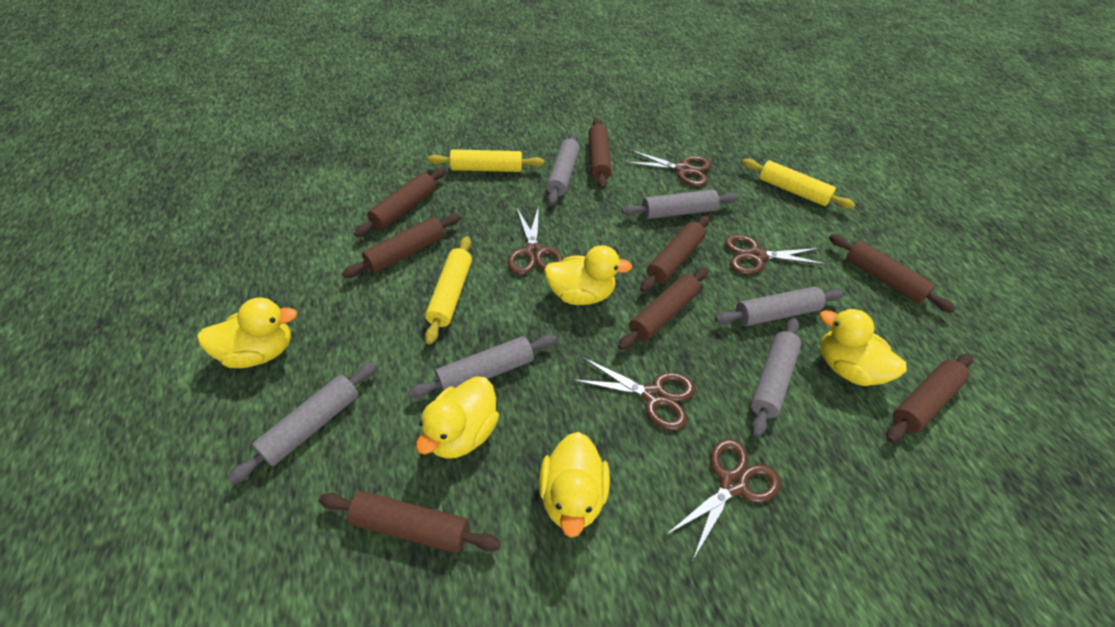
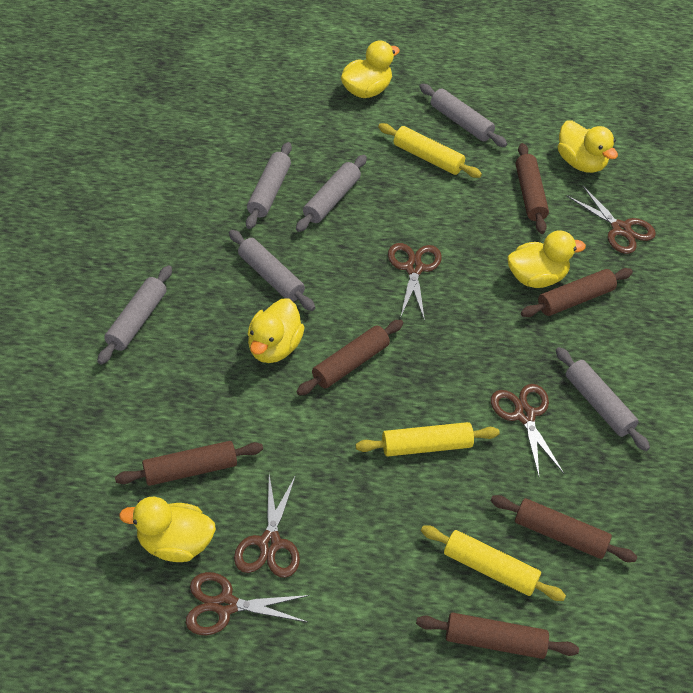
brown rolling pin: 8 -> 6

